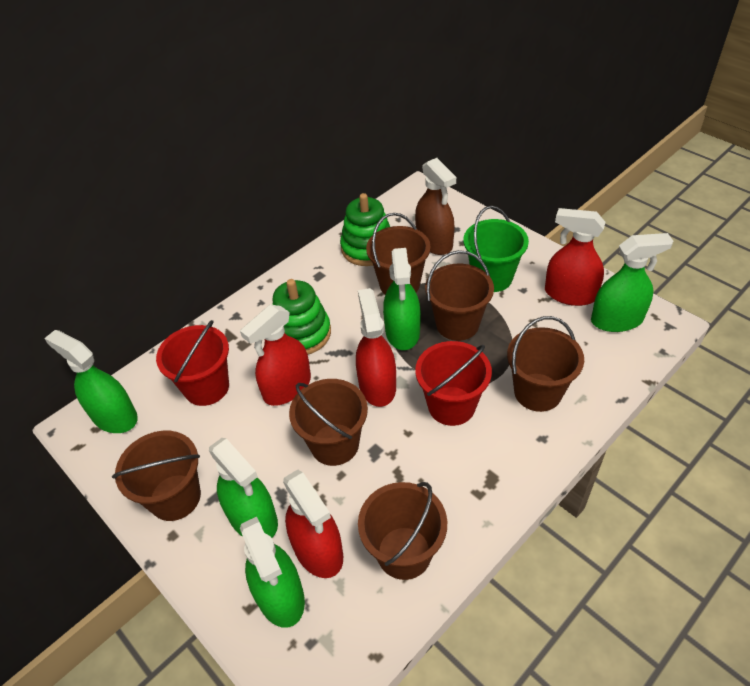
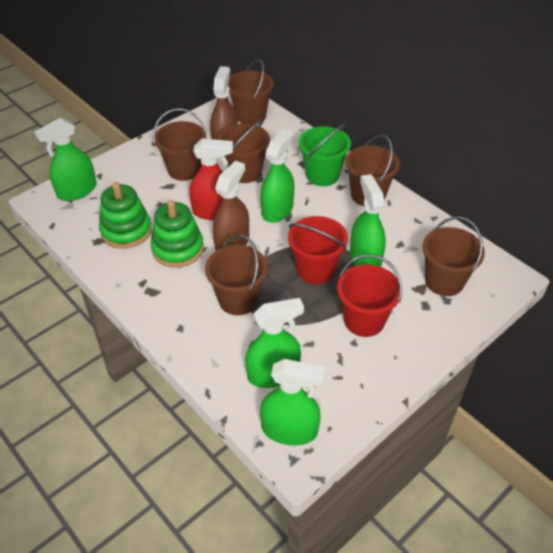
brown spray bottle: 1 -> 2
red spray bottle: 4 -> 1

